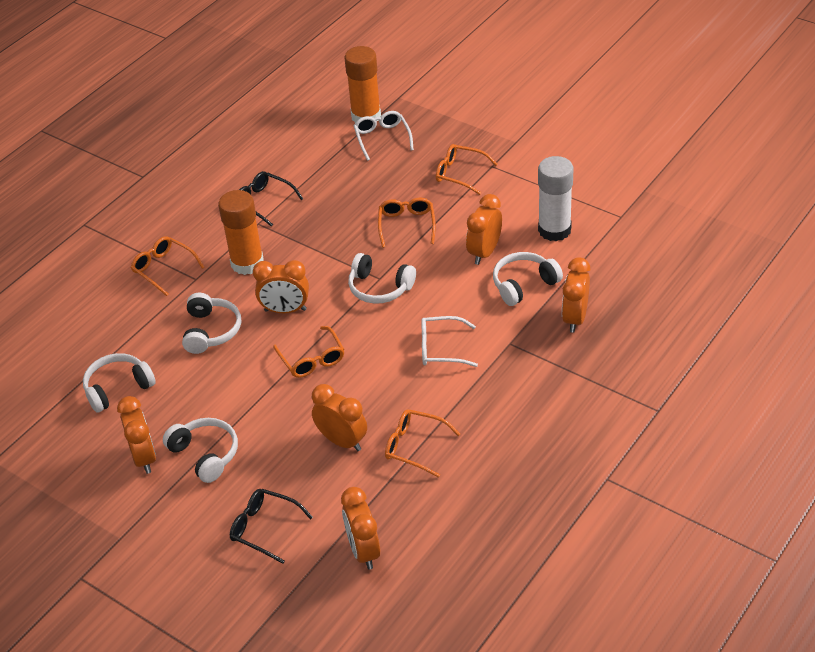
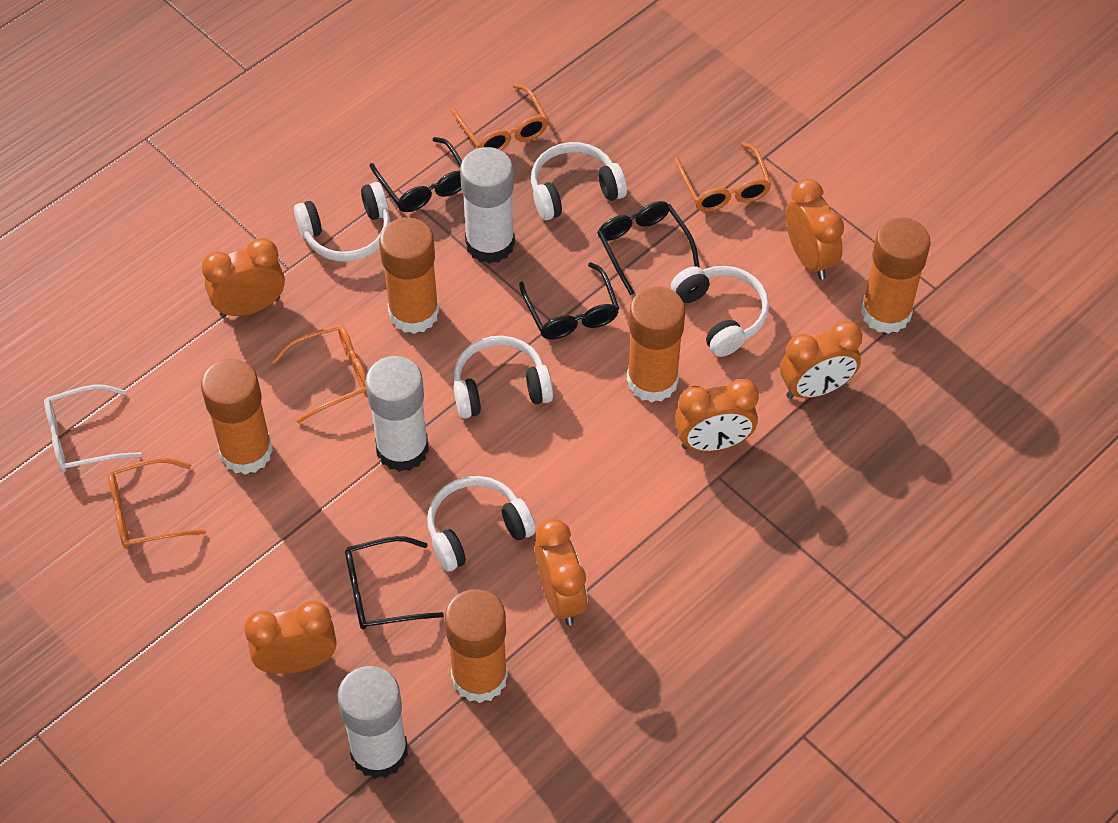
black glasses: 2 -> 4
orange glasses: 5 -> 4
orange glue stick: 2 -> 5
white glasses: 2 -> 1
white glue stick: 1 -> 3

